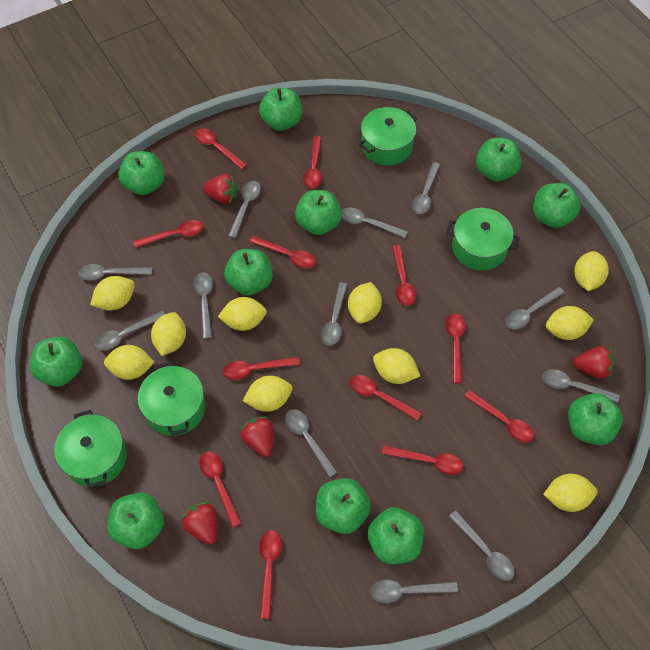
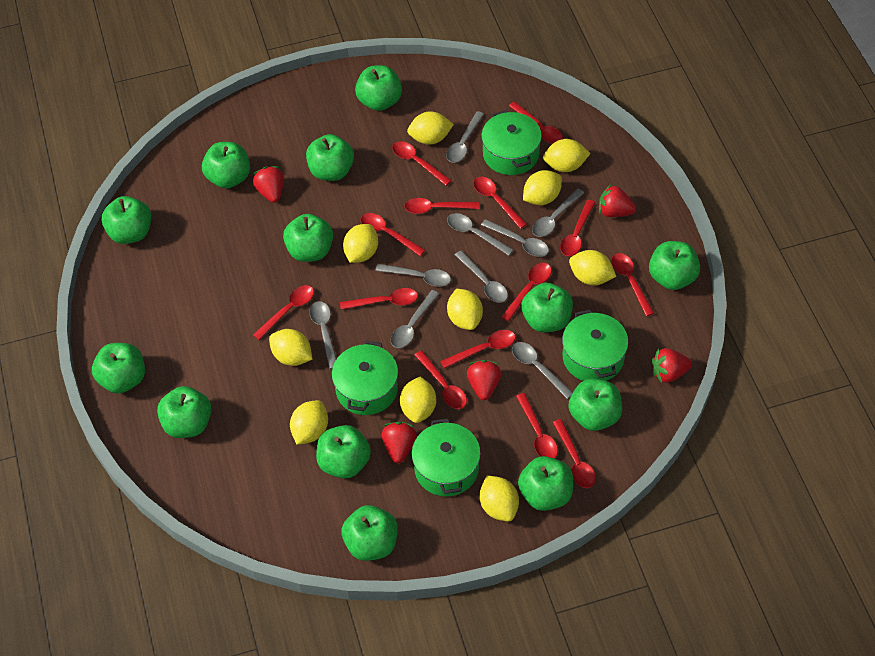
green apple: 11 -> 13
grey spoon: 12 -> 9
red spoon: 12 -> 14
red strawberry: 4 -> 5

